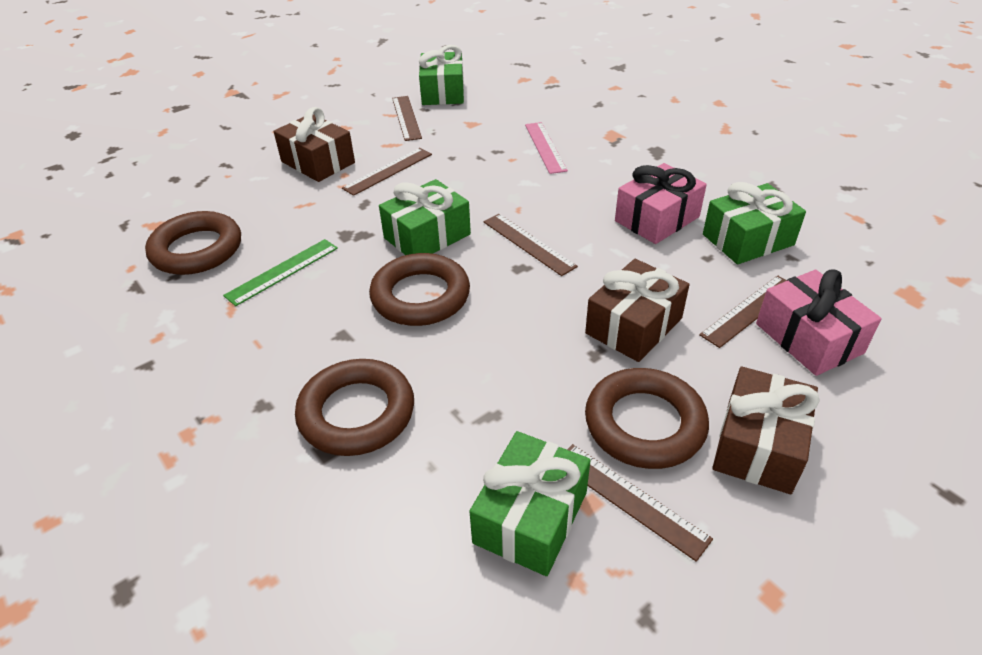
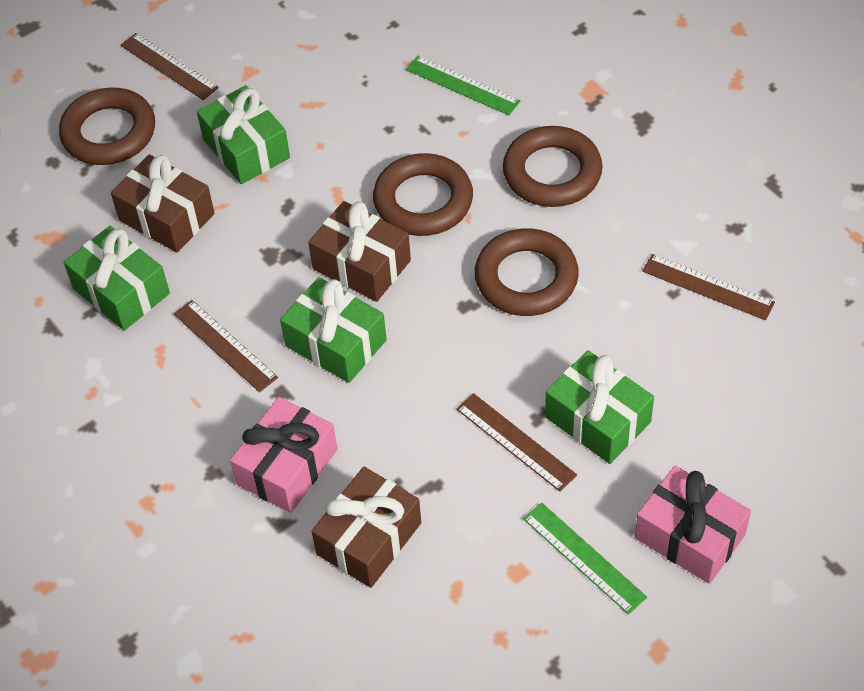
brown ruler: 5 -> 4
green ruler: 1 -> 2
pink ruler: 1 -> 0

